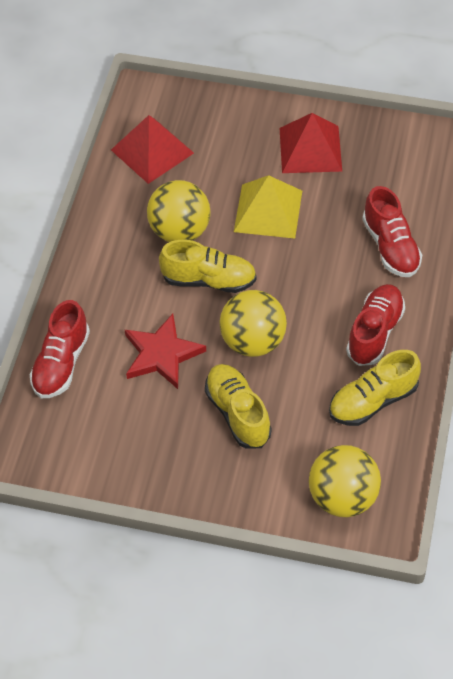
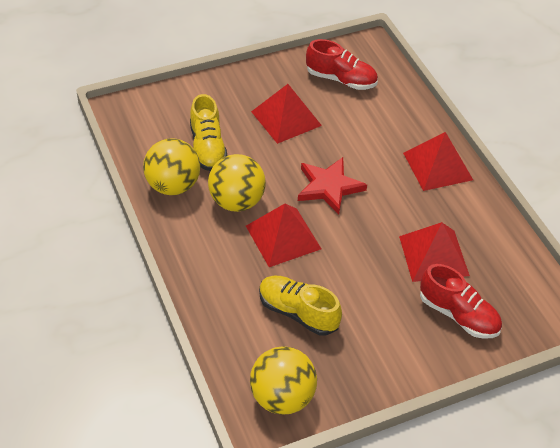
red pyramid: 2 -> 4
red shoe: 3 -> 2
yellow pyramid: 1 -> 0
yellow shoe: 3 -> 2

